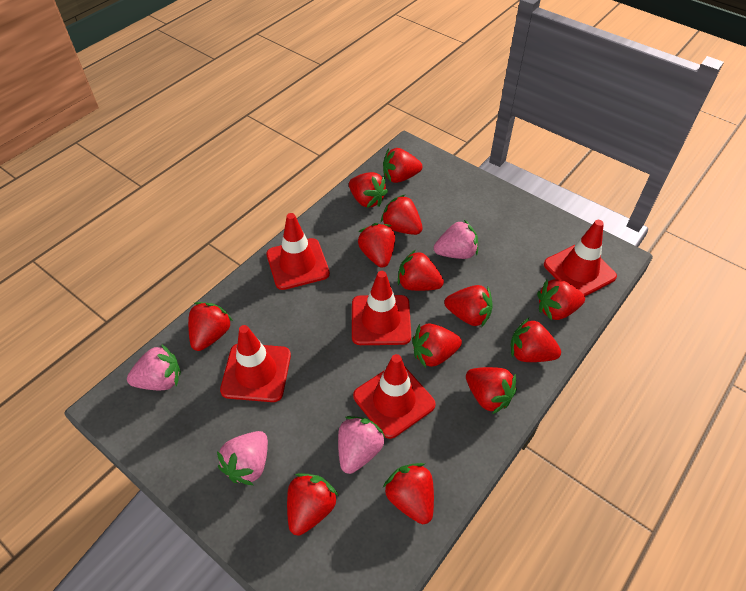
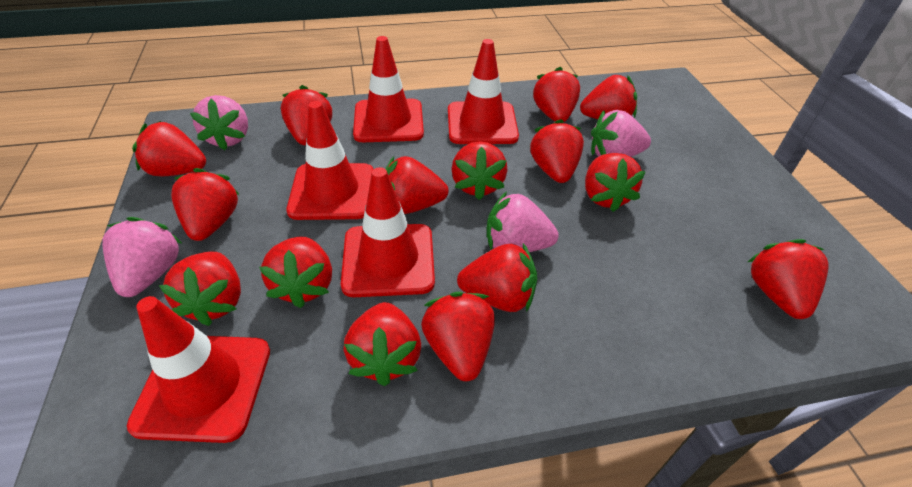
red strawberry: 13 -> 15

